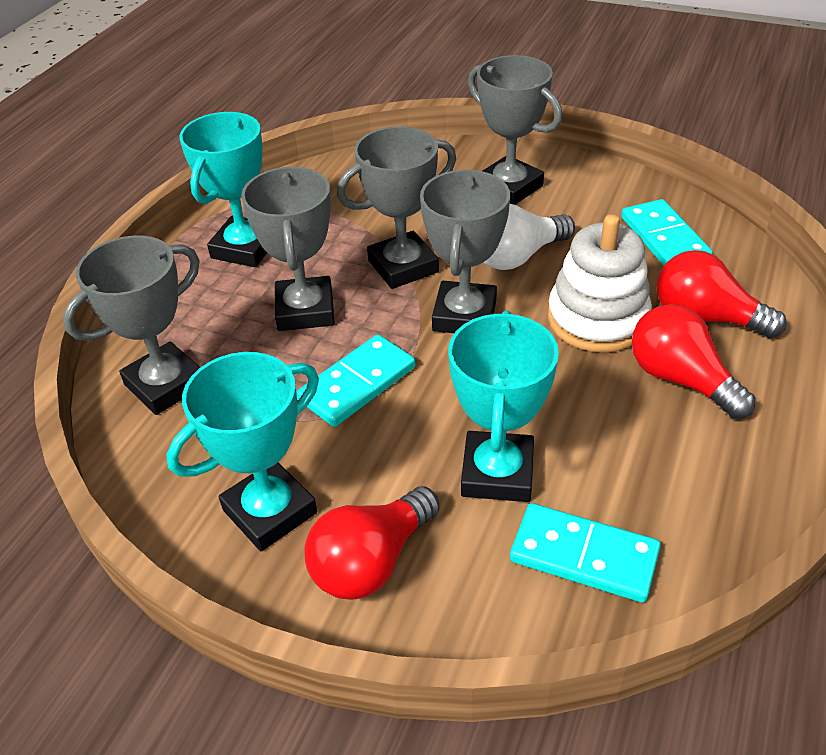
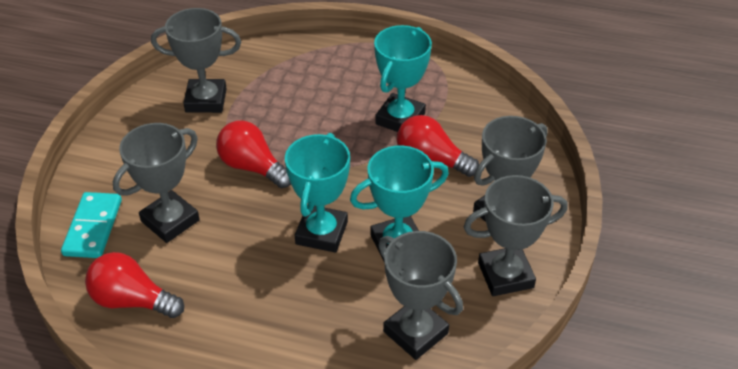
turquoise domino: 3 -> 1
white light bulb: 1 -> 0
white stacking toy: 1 -> 0

